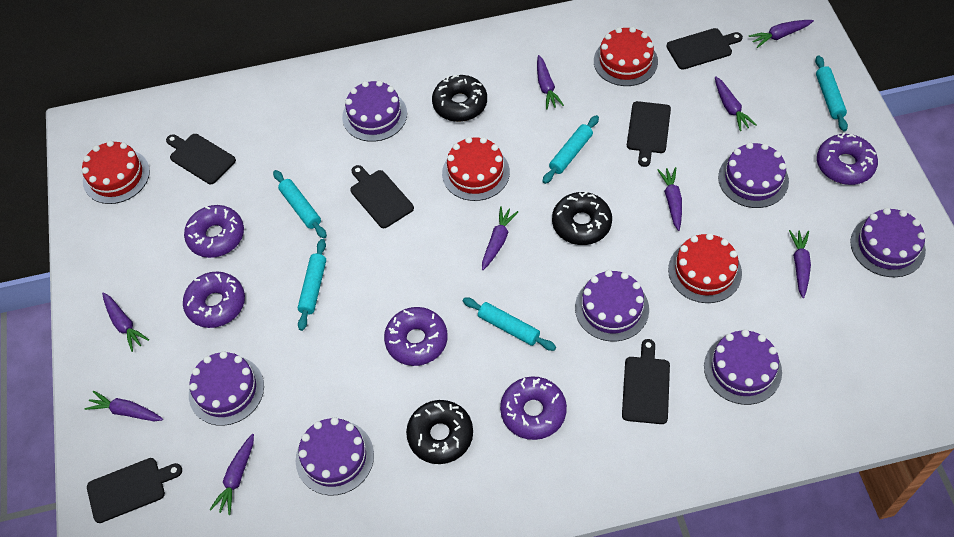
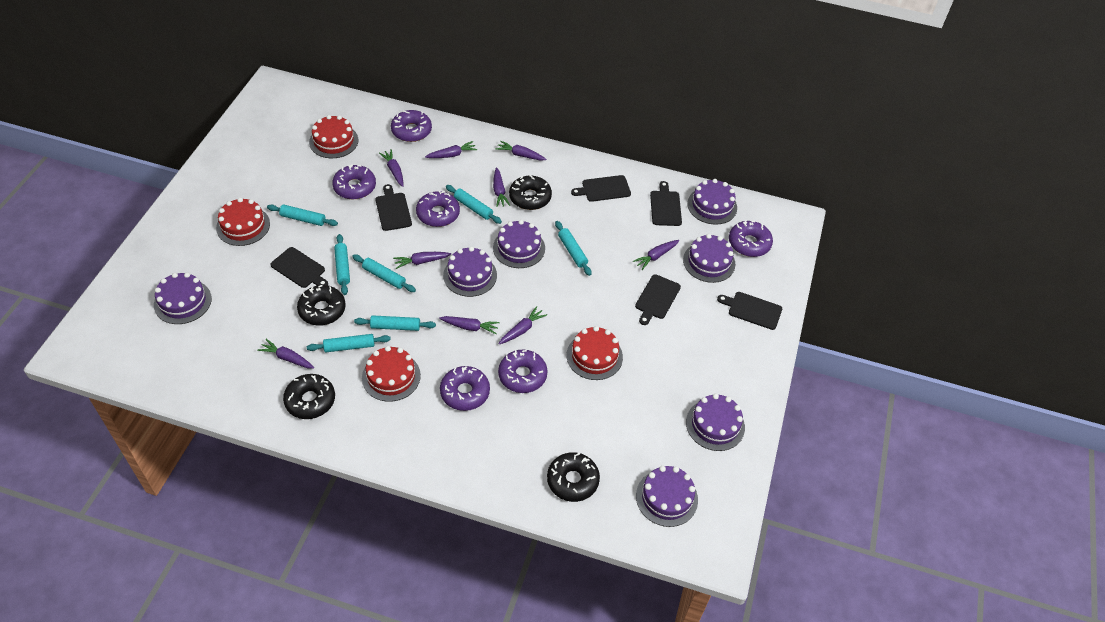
black donut: 3 -> 4
purple donut: 5 -> 6
turquoise rolling pin: 5 -> 7

